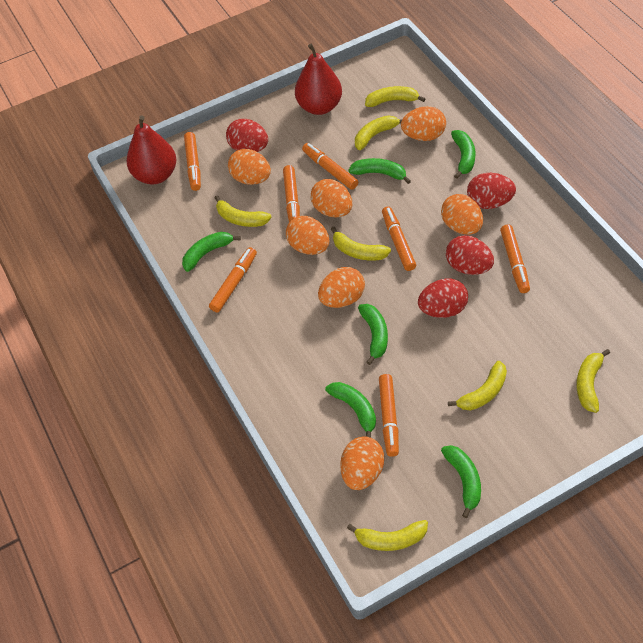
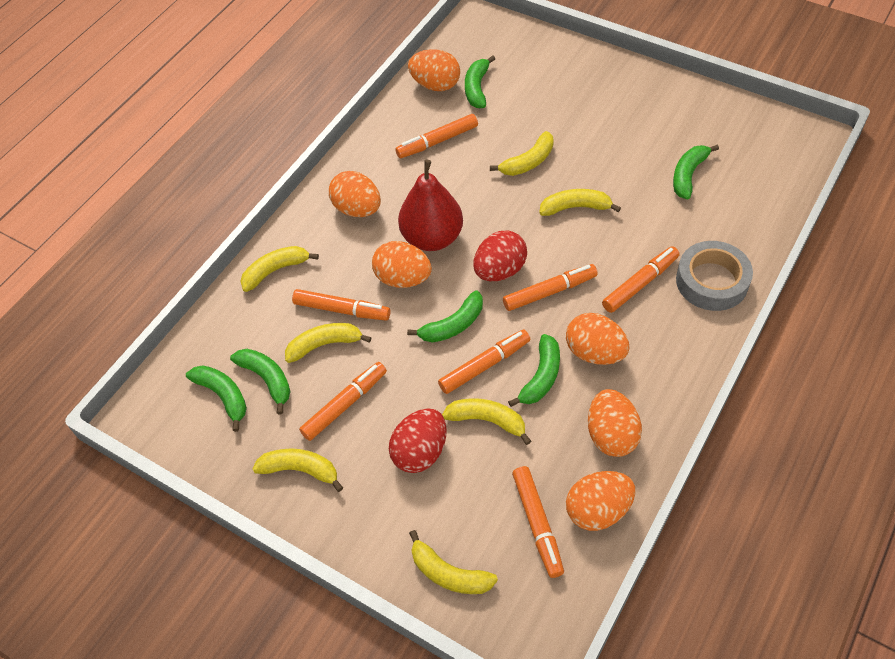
grey tape: 0 -> 1
orange egg: 7 -> 6
red egg: 4 -> 2
red pear: 2 -> 1

